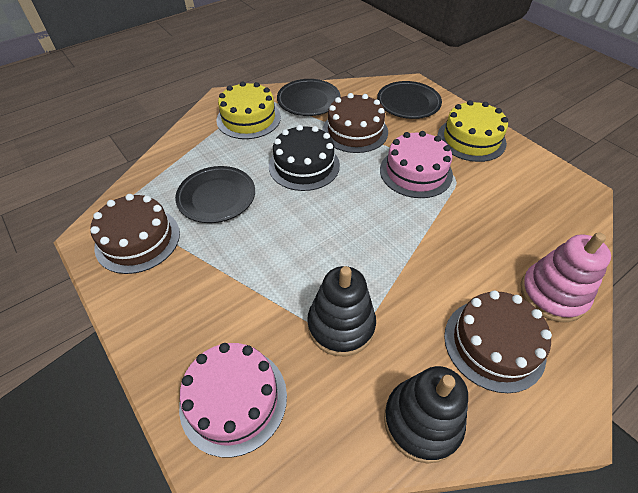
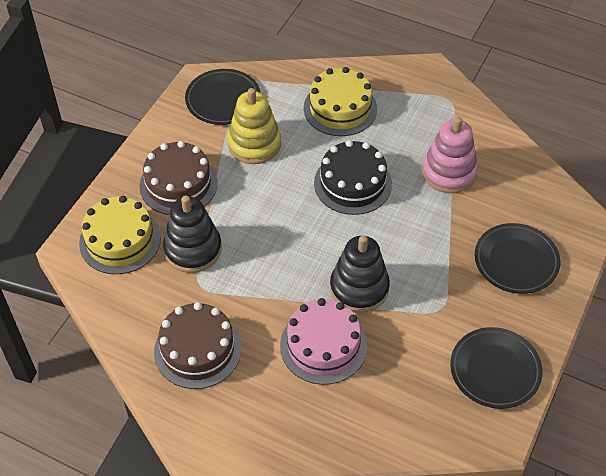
brown cake: 3 -> 2
pink cake: 2 -> 1
yellow stacking toy: 0 -> 1

